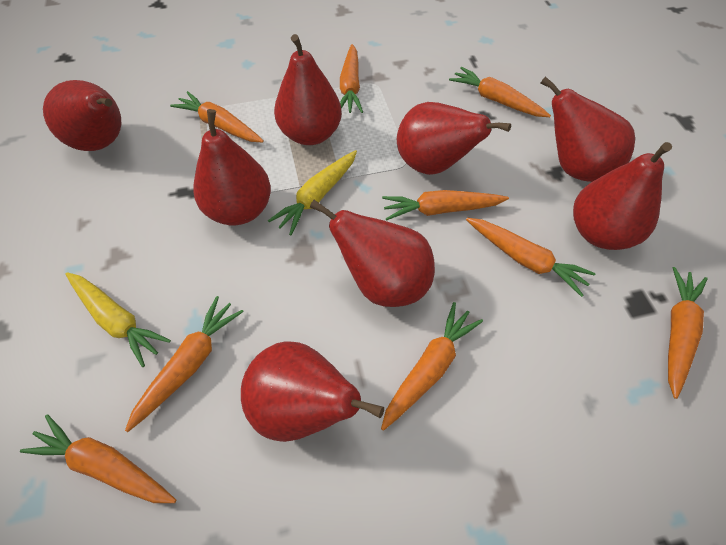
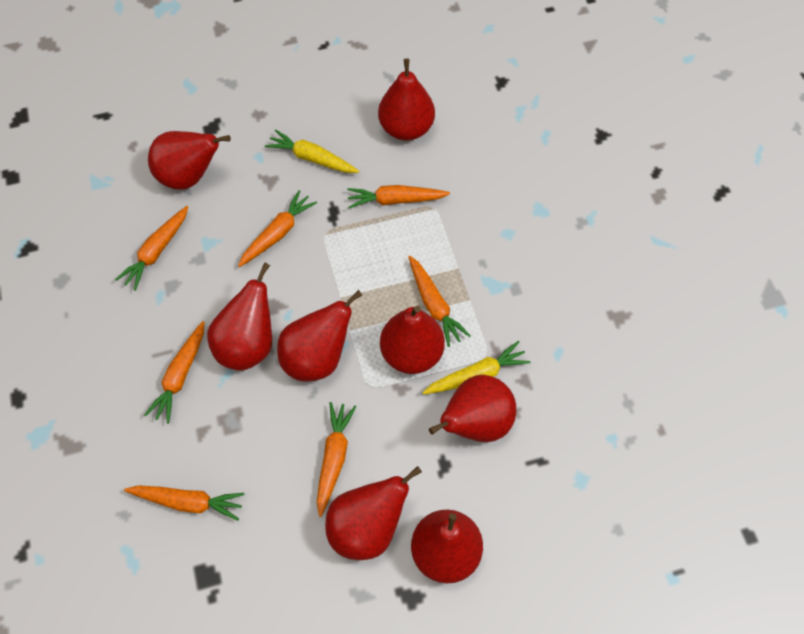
orange carrot: 9 -> 7

